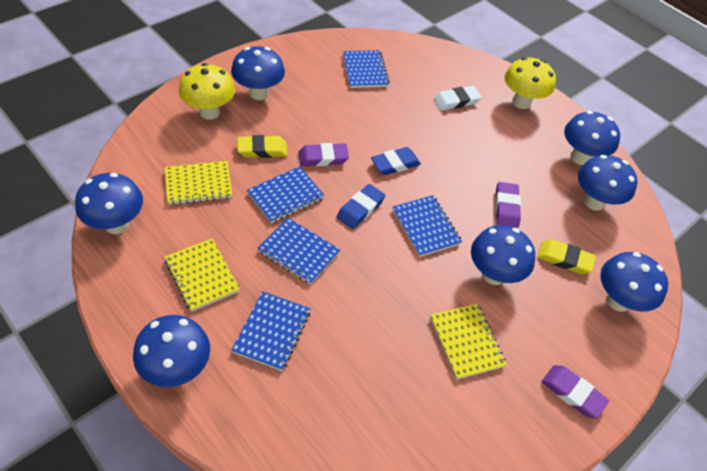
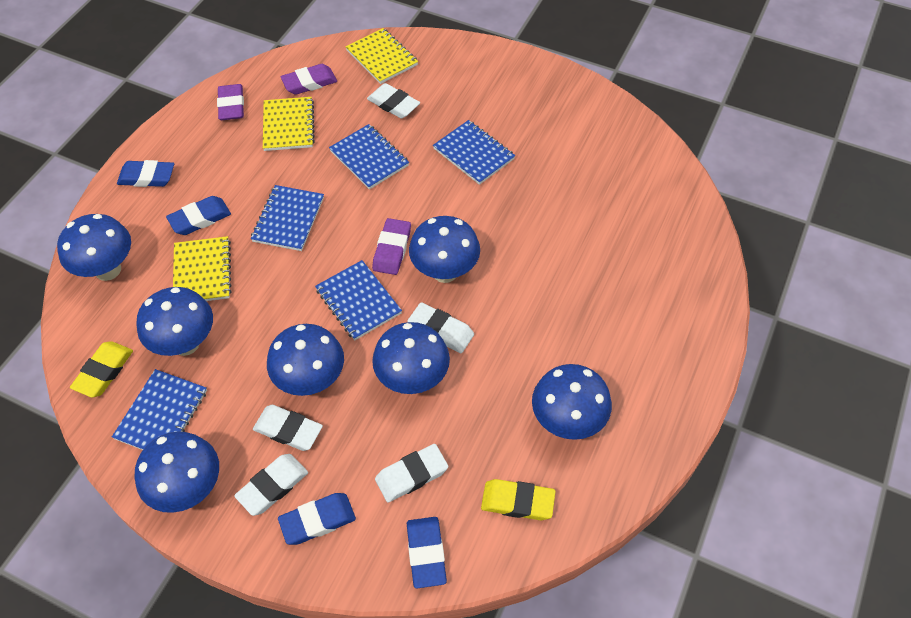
blue eraser: 2 -> 4
white eraser: 1 -> 5
yellow mushroom: 2 -> 0

